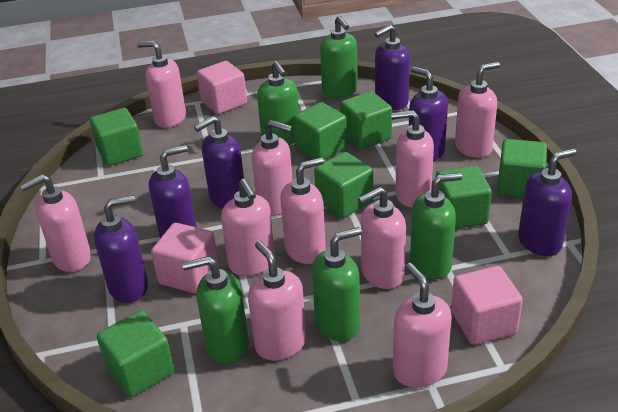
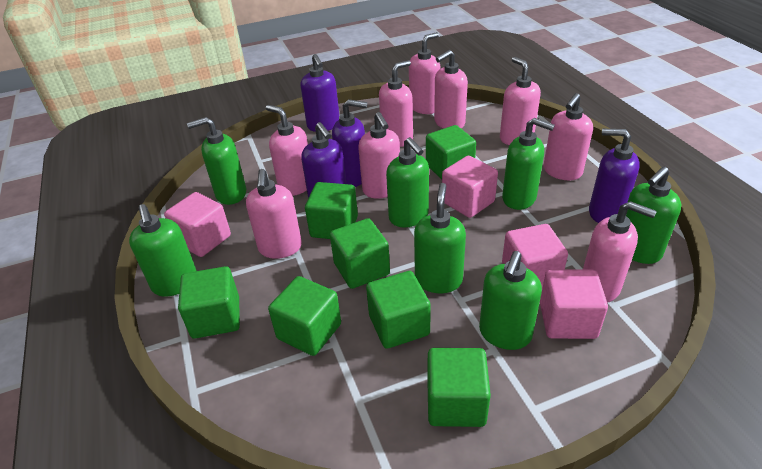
green soap dispenser: 5 -> 7
pink cube: 3 -> 4
pink soap dispenser: 10 -> 9
purple soap dispenser: 6 -> 4

